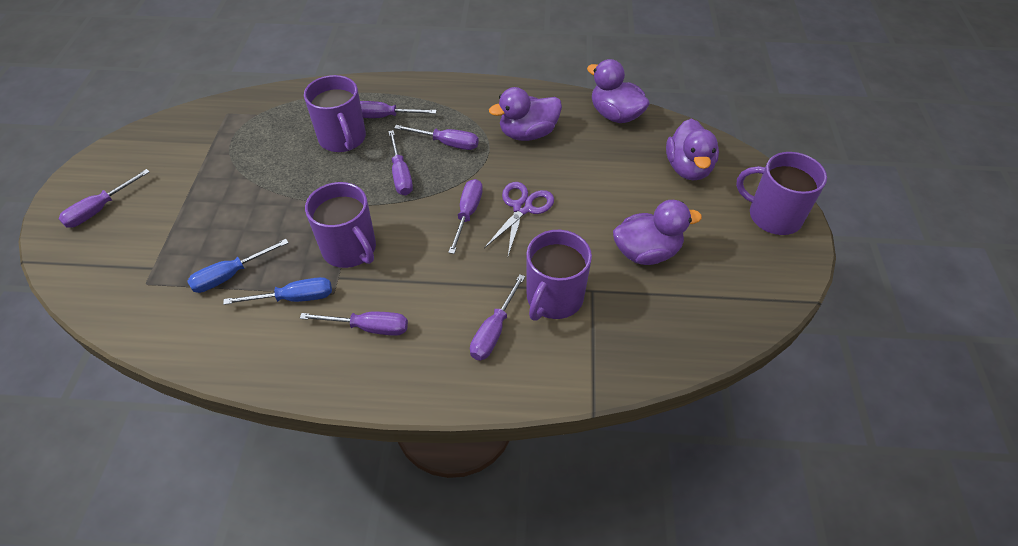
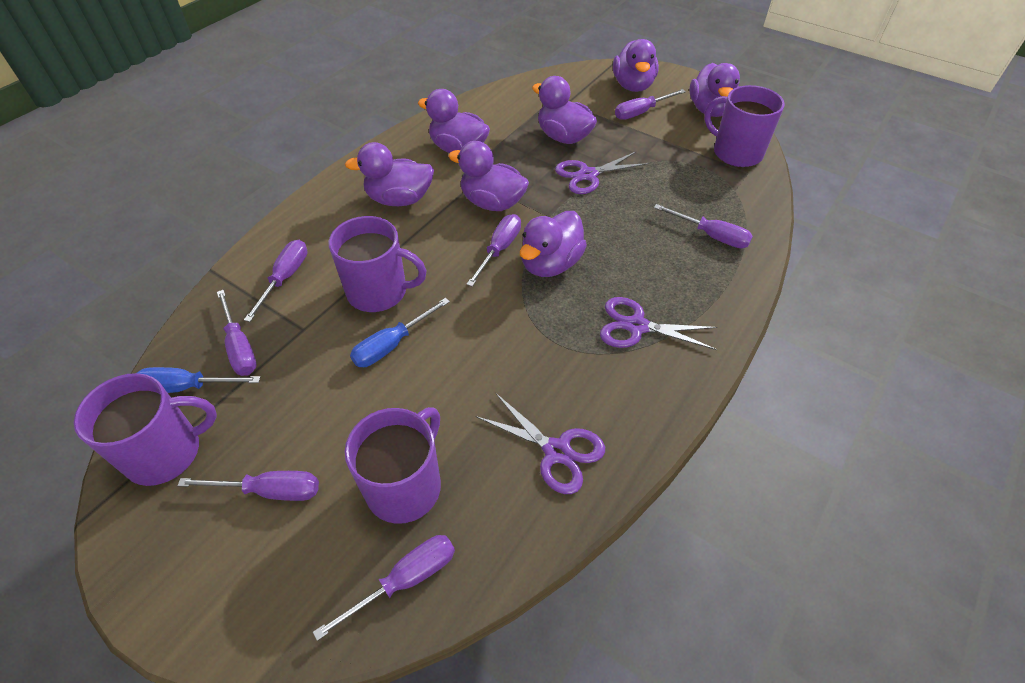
purple duck: 4 -> 7
purple scissors: 1 -> 3

